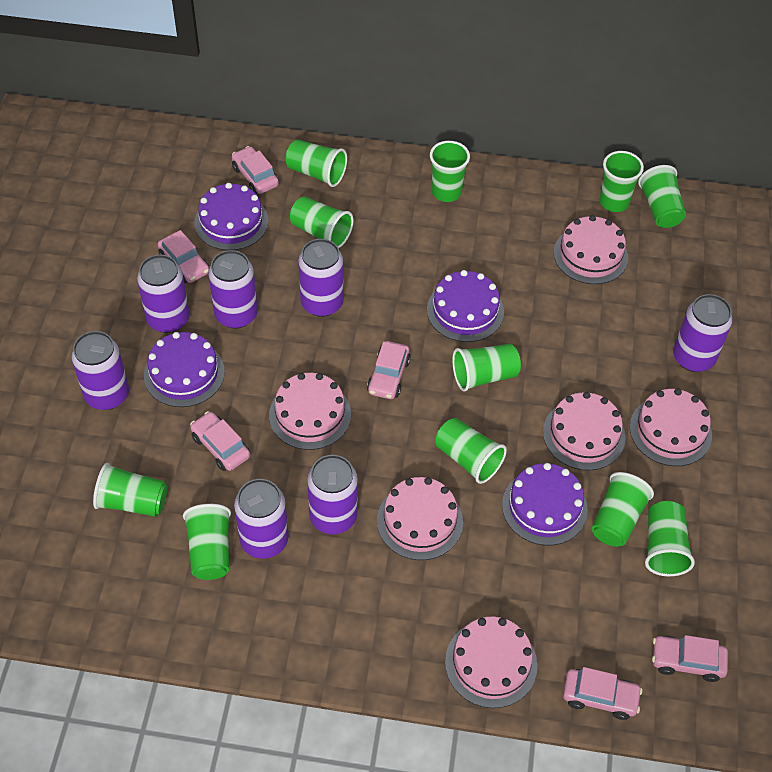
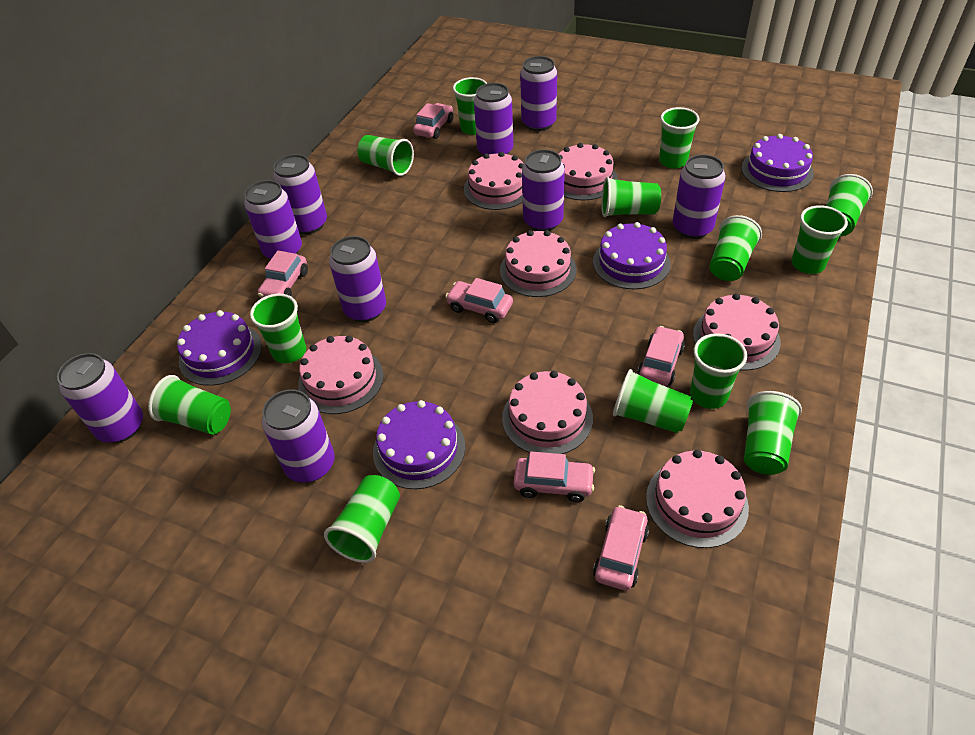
green cup: 11 -> 13
pink cake: 6 -> 7
purple can: 7 -> 9

